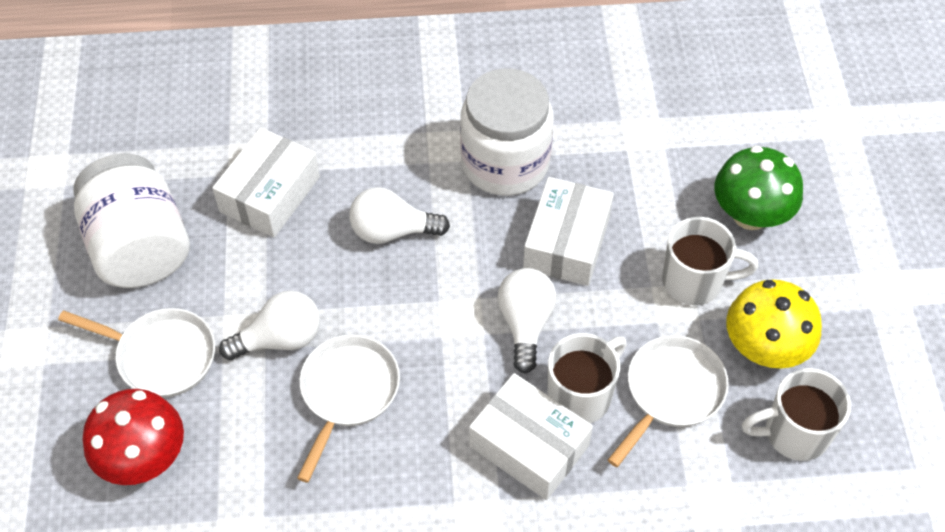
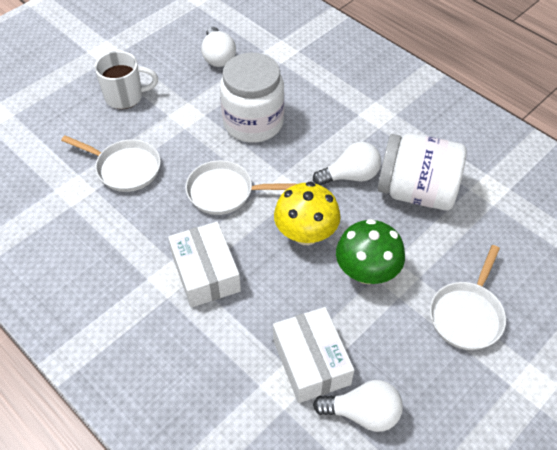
red mushroom: 1 -> 0
white box: 3 -> 2
white mug: 3 -> 1

